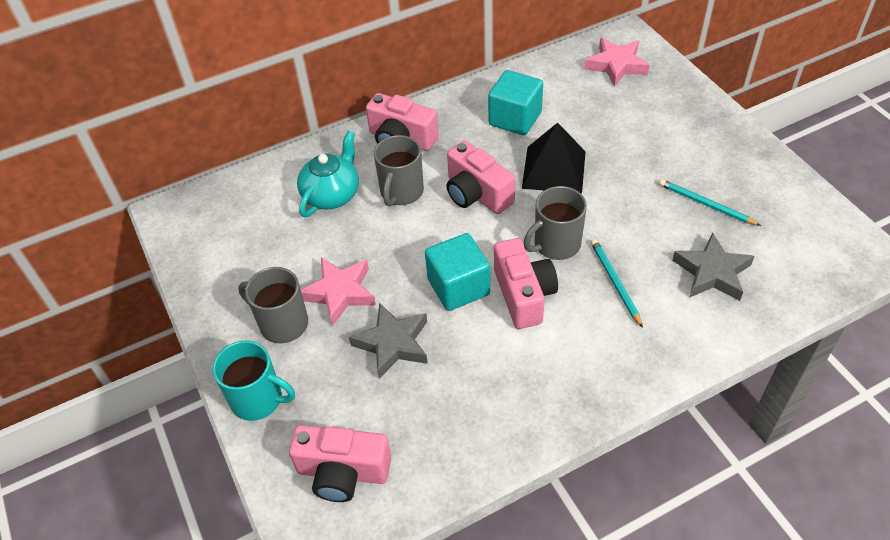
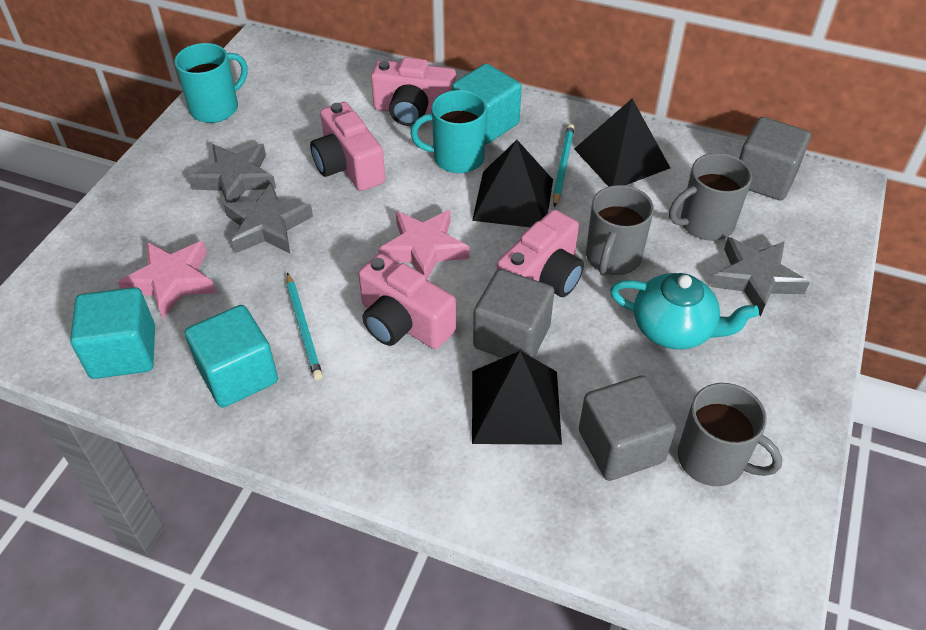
black pyramid: 1 -> 3
grey cube: 0 -> 3
grey star: 2 -> 3
turquoise cube: 2 -> 3
turquoise mug: 1 -> 2

